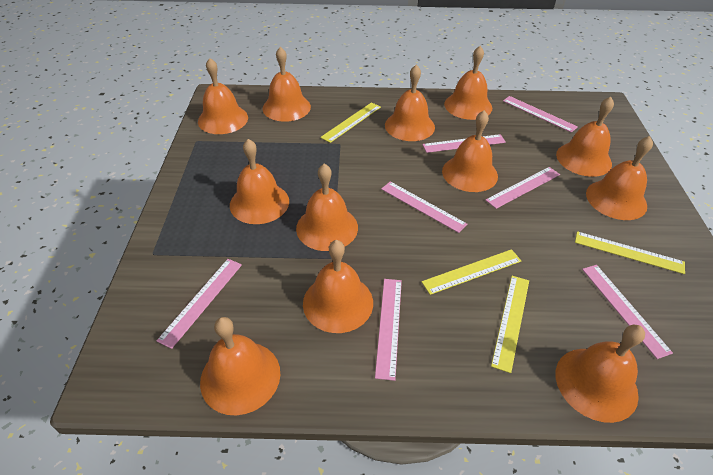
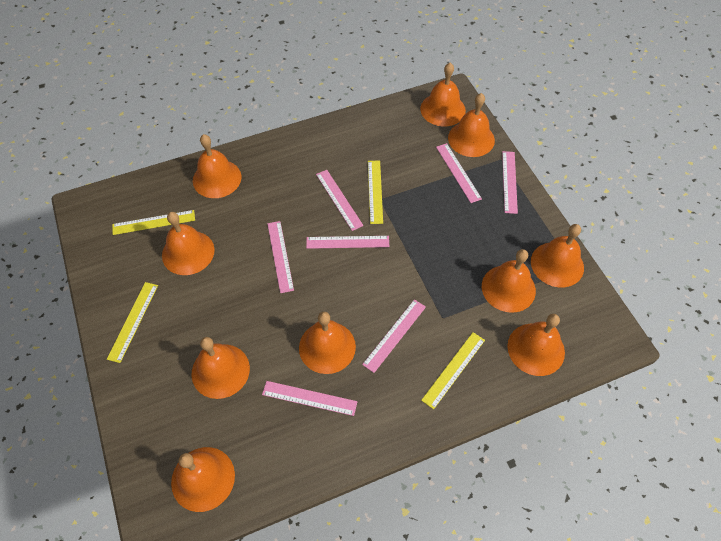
orange bell: 12 -> 10

